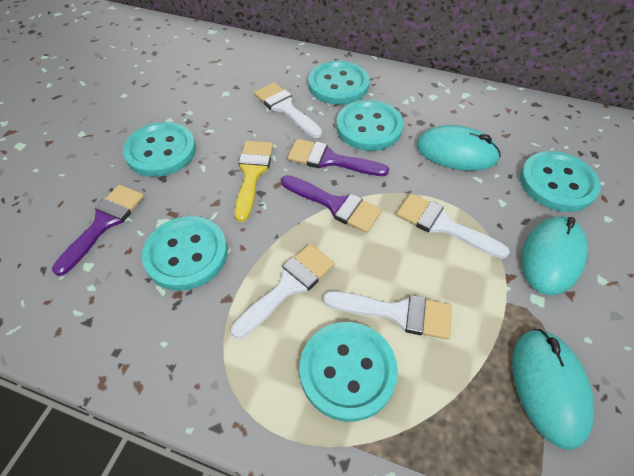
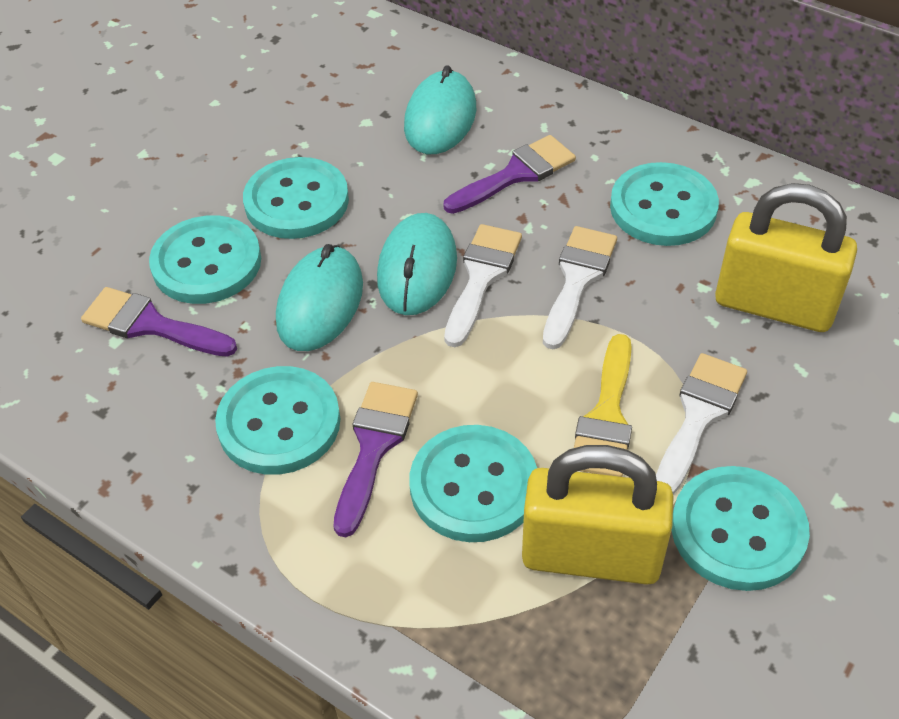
white brush: 4 -> 3
yellow padlock: 0 -> 2

